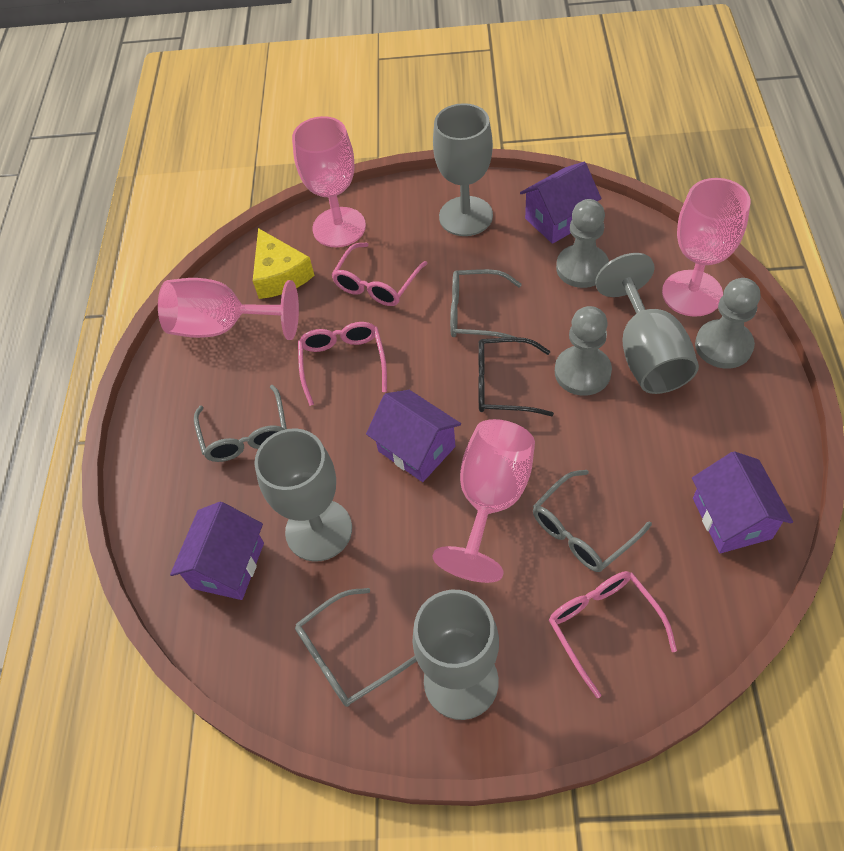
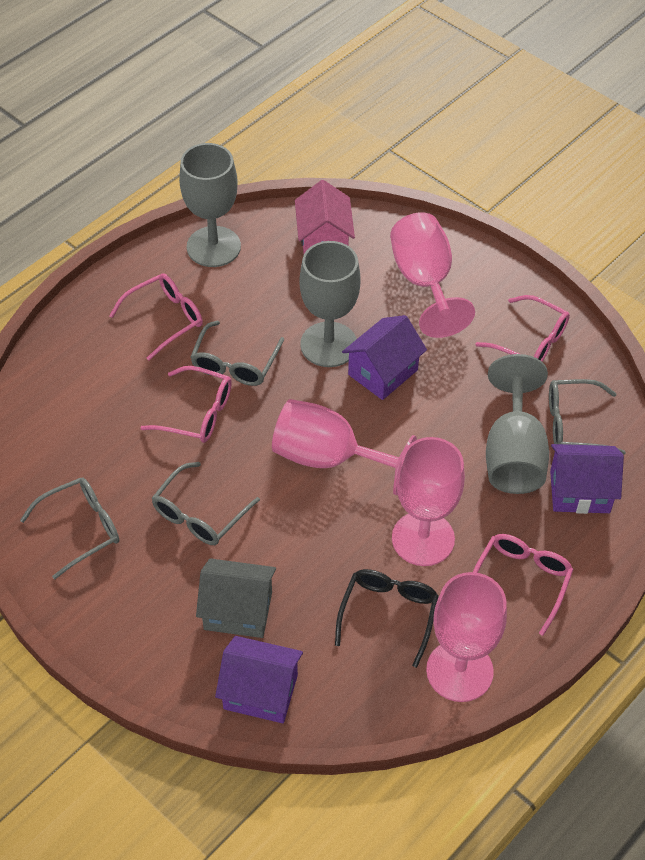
grey goblet: 4 -> 3
grey house: 0 -> 1
grey pawn: 3 -> 0
pink glasses: 3 -> 4
pink house: 0 -> 1
purple house: 4 -> 3
yellow cheese: 1 -> 0

